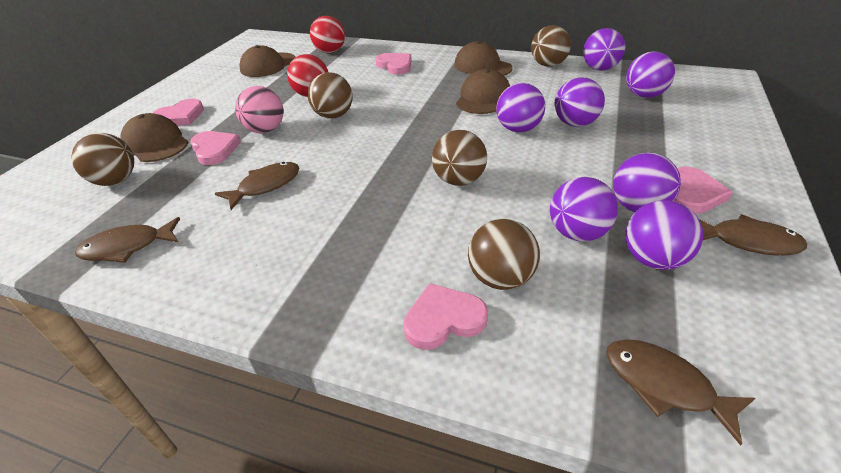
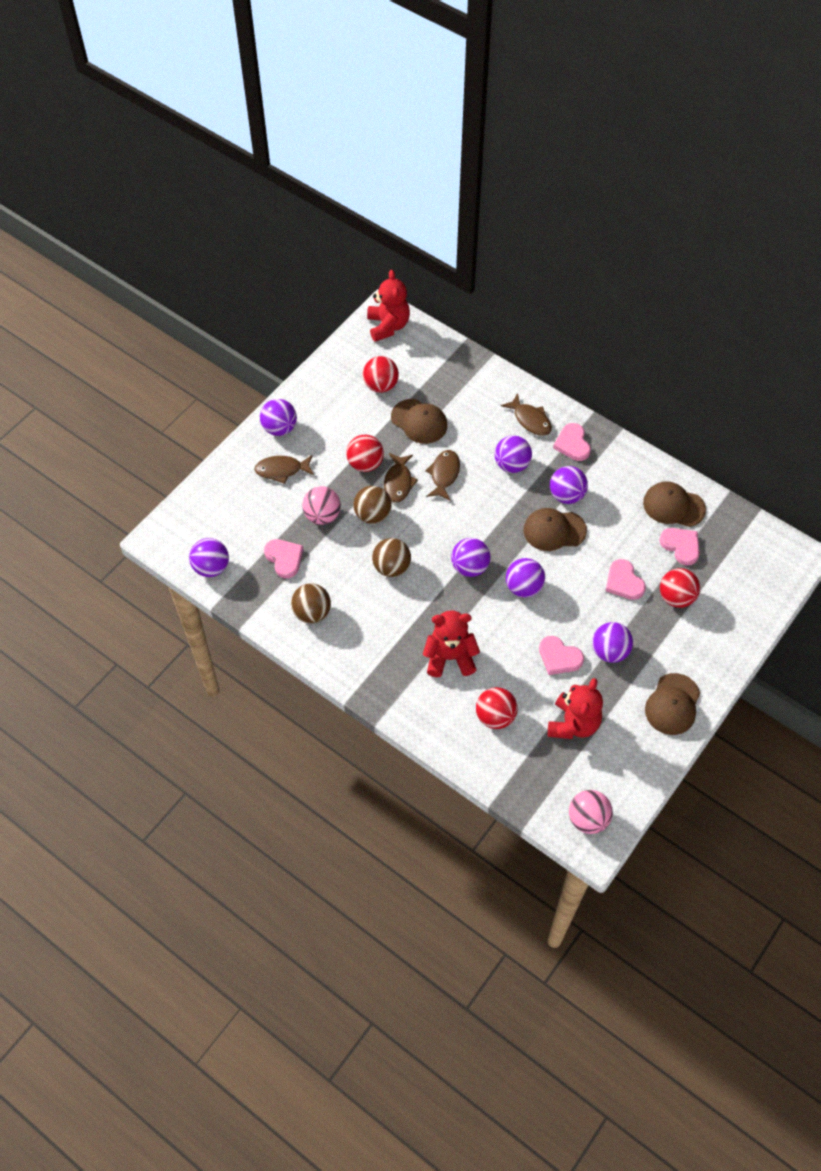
brown ball: 5 -> 3
pink ball: 1 -> 2
red ball: 2 -> 4
red teddy bear: 0 -> 3

